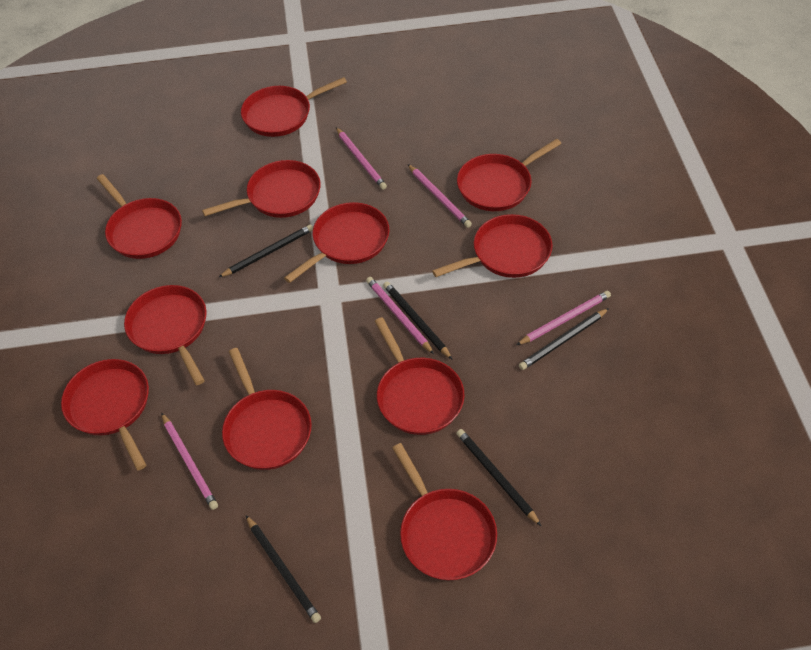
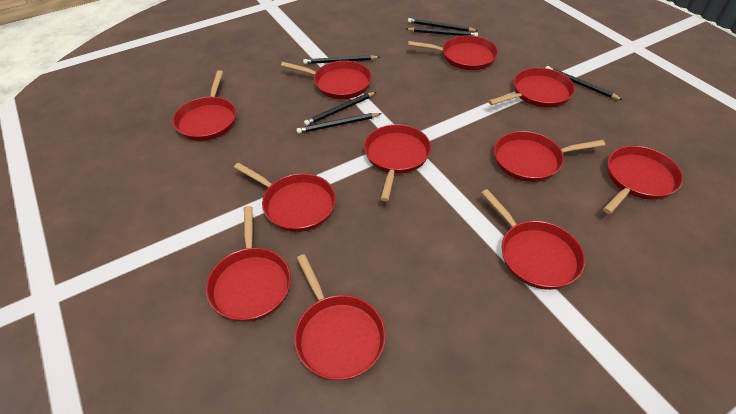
black pencil: 5 -> 6
pink pencil: 5 -> 0

